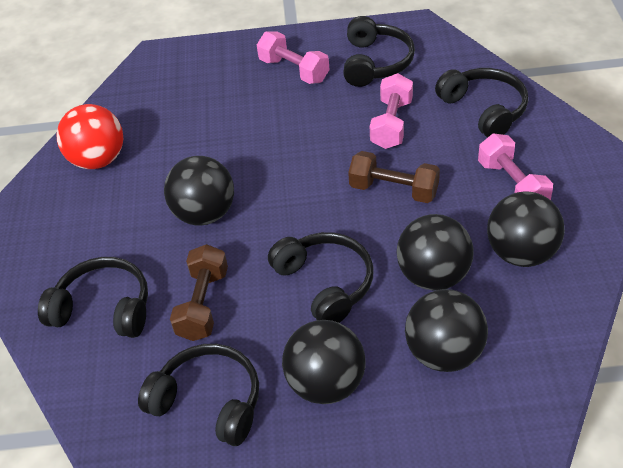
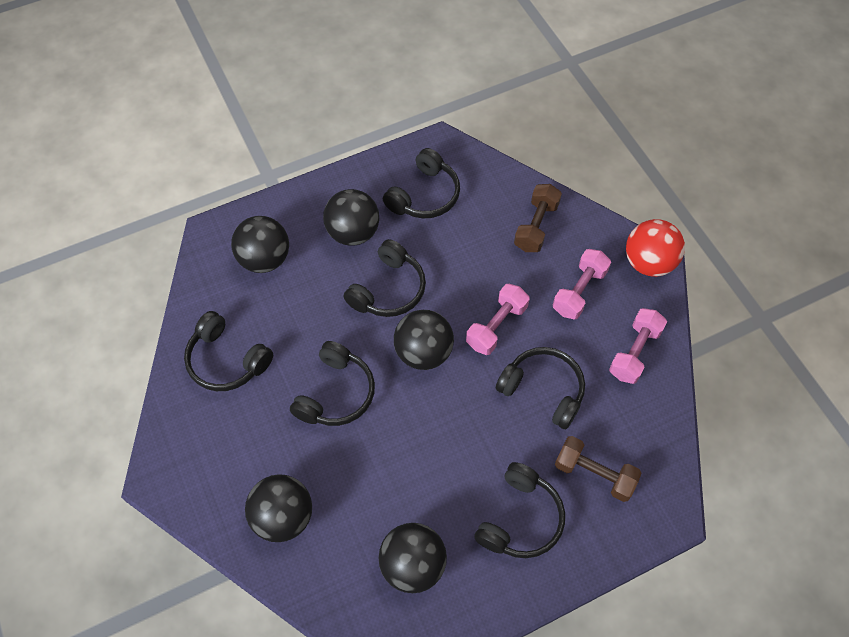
black headphones: 5 -> 6

